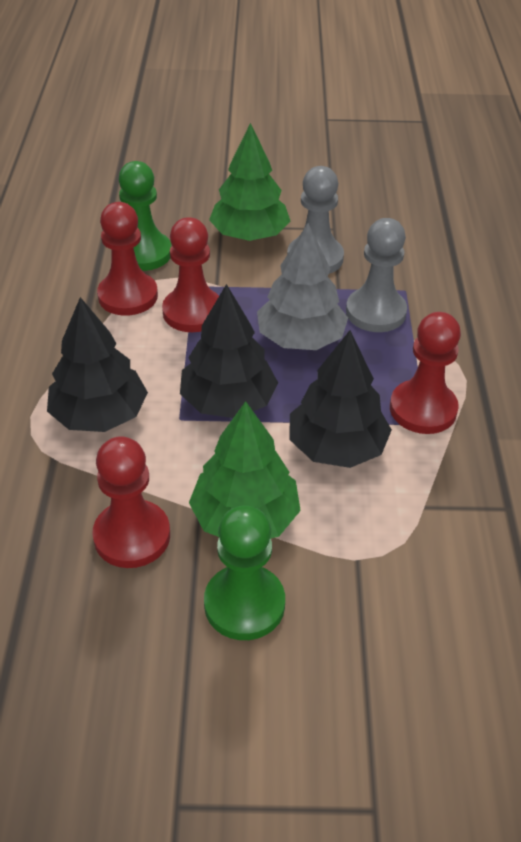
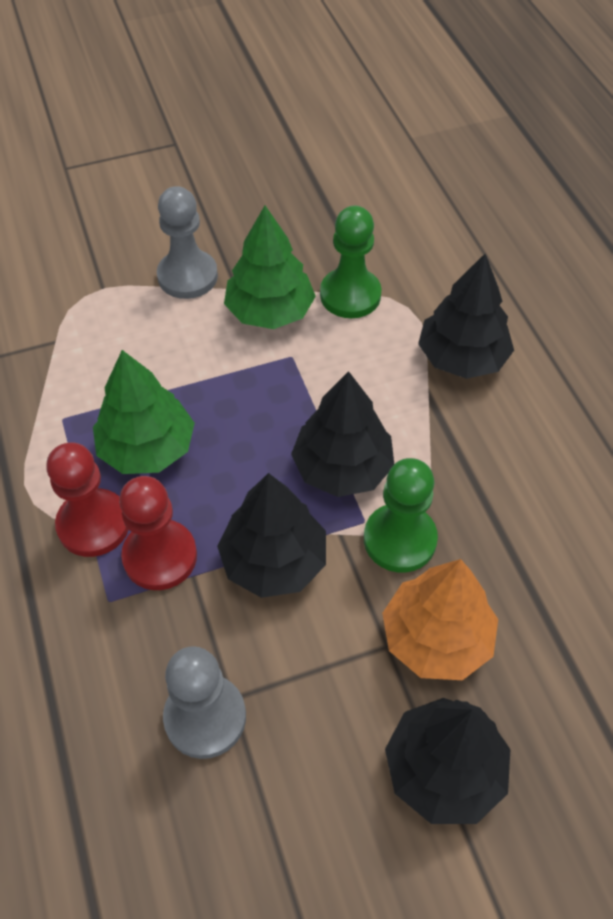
black tree: 3 -> 4
grey tree: 1 -> 0
orange tree: 0 -> 1
red pawn: 4 -> 2

